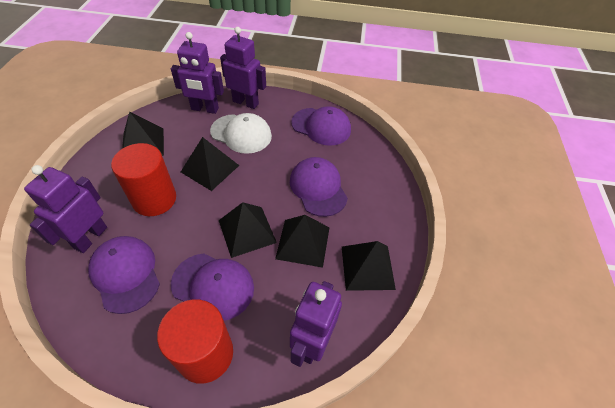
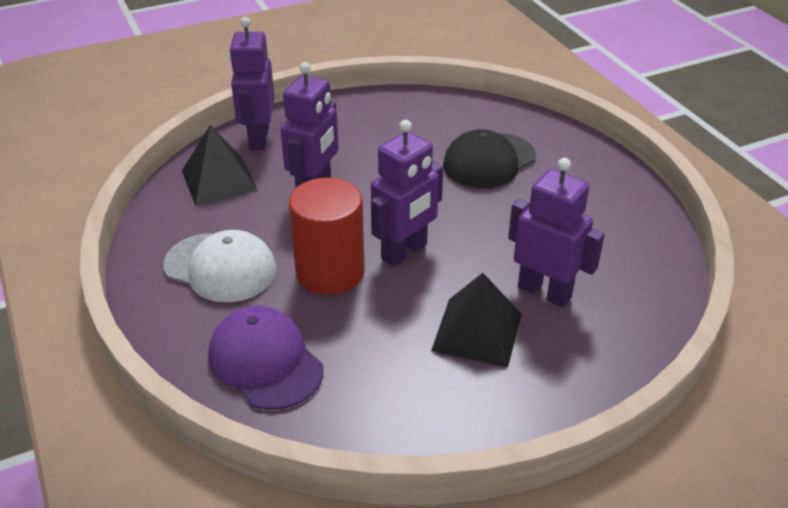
black cap: 0 -> 1
black pyramid: 5 -> 2
purple cap: 4 -> 1
red cylinder: 2 -> 1

